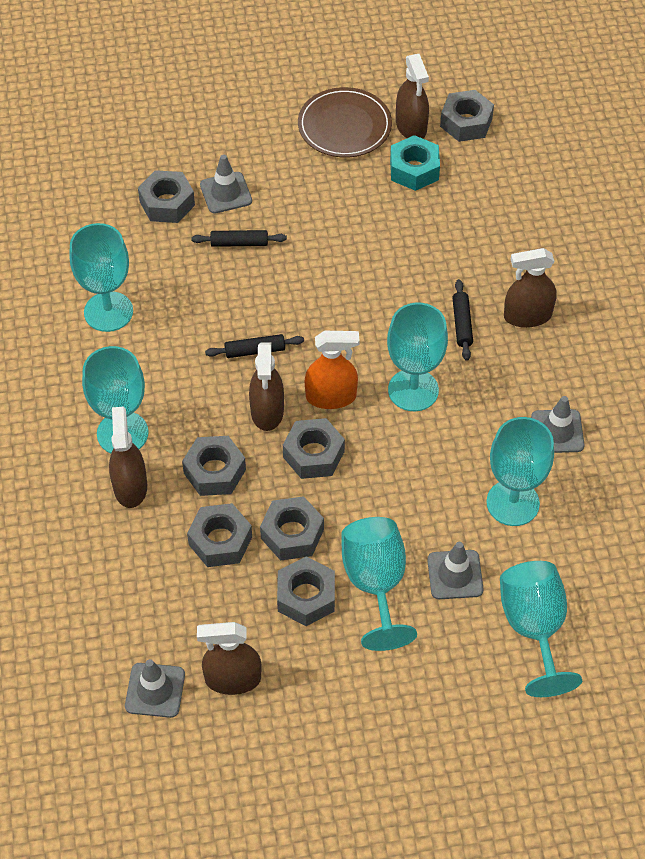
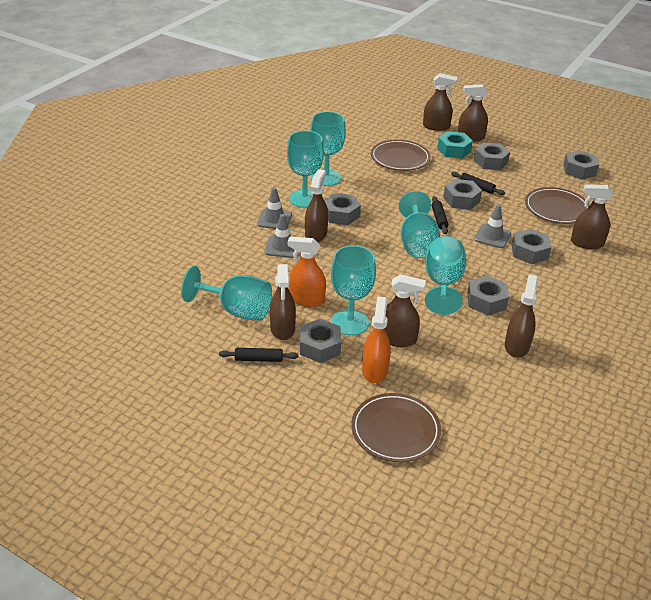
brown plate: 1 -> 3
brown spray bottle: 5 -> 7
grey traffic cone: 4 -> 3
orange spray bottle: 1 -> 2

